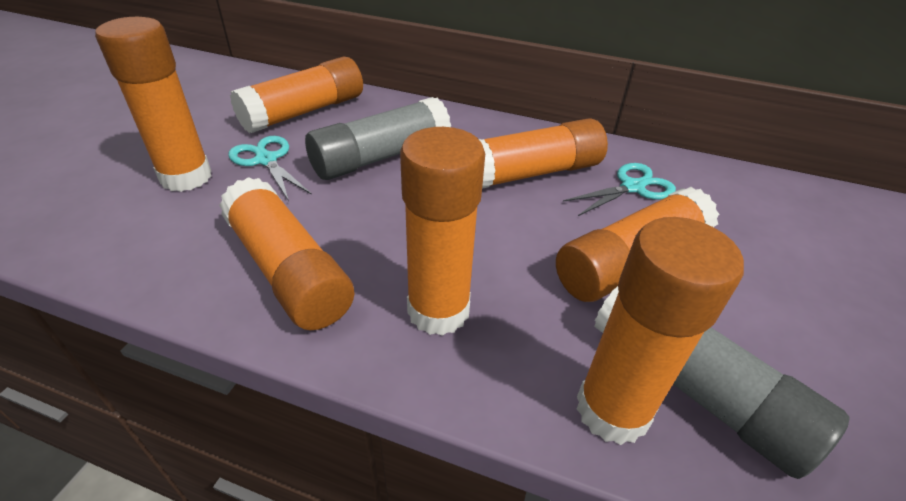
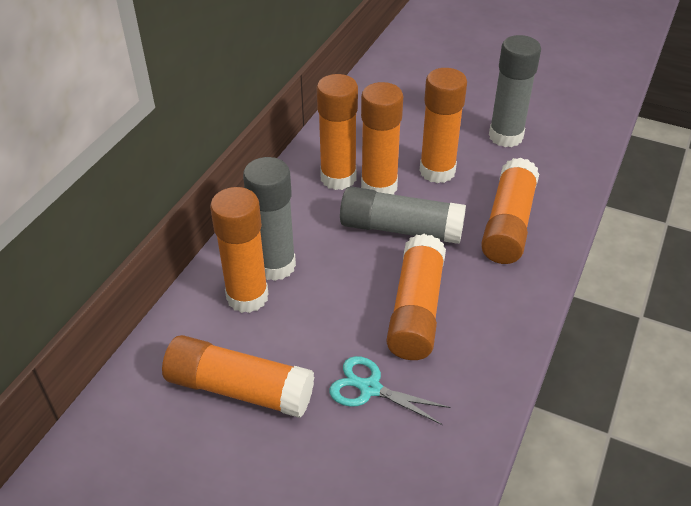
grey glue stick: 2 -> 3
turquoise scissors: 2 -> 1

